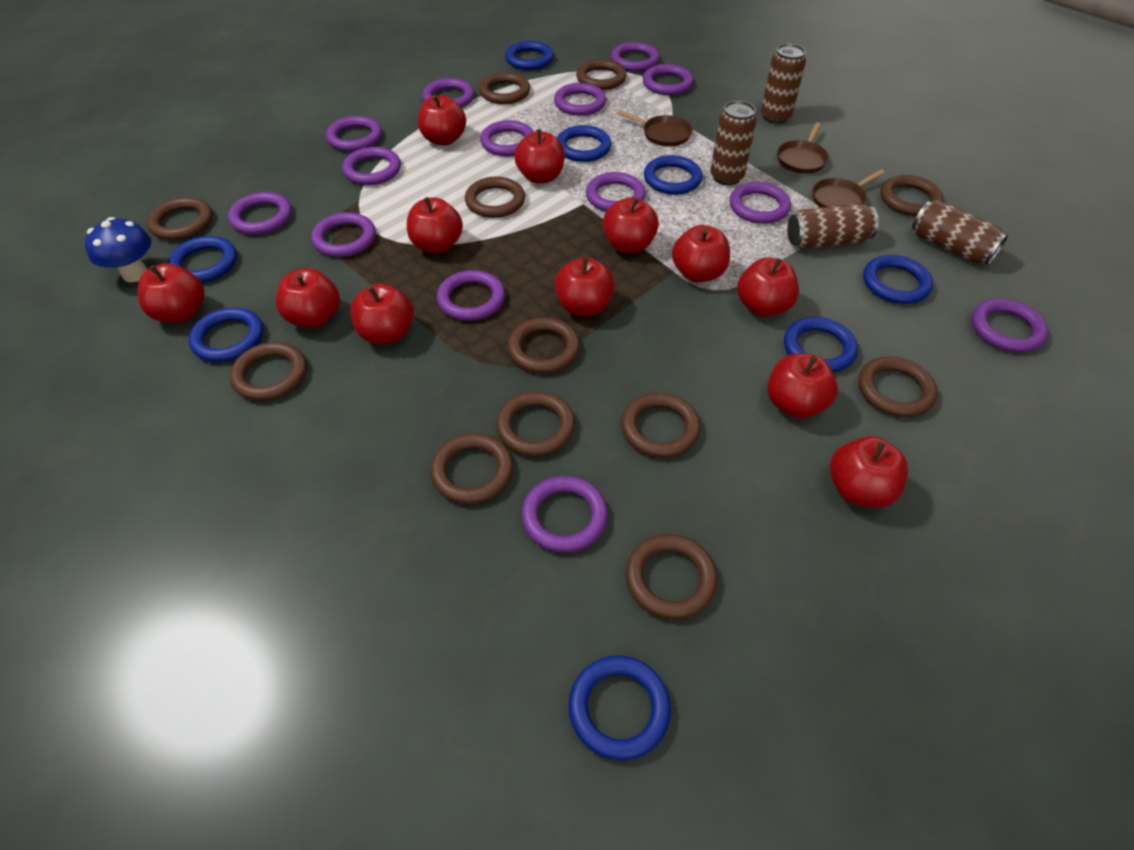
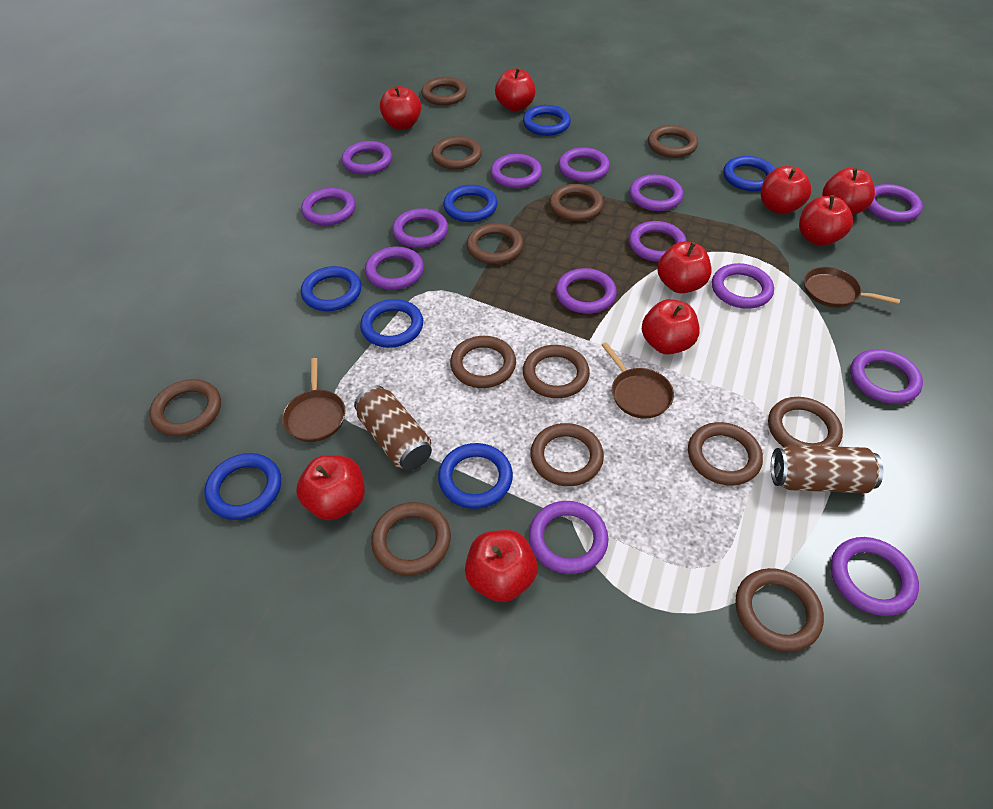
blue mushroom: 1 -> 0
blue ring: 8 -> 7
brown can: 4 -> 2
brown ring: 12 -> 13
red apple: 12 -> 9

